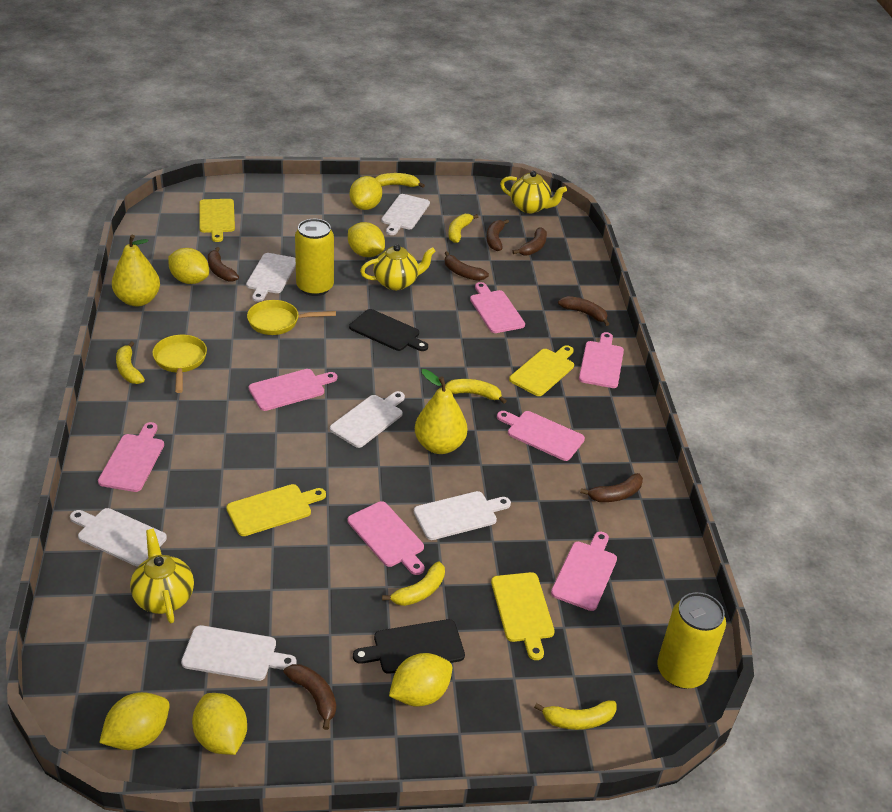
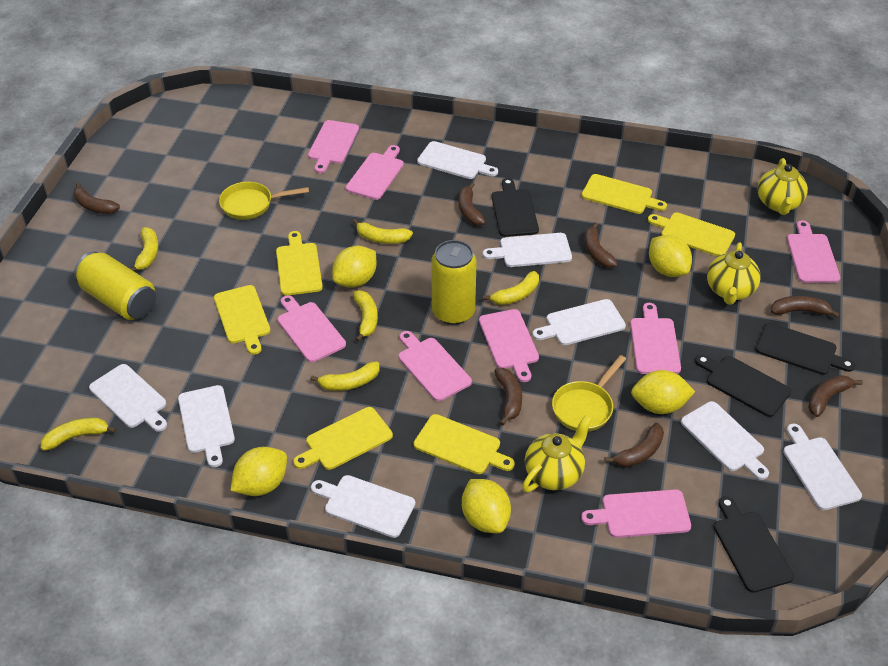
black cutting board: 2 -> 4
pink cutting board: 7 -> 8
white cutting board: 6 -> 8
yellow cutting board: 4 -> 6
yellow lemon: 6 -> 5
yellow pear: 2 -> 0

